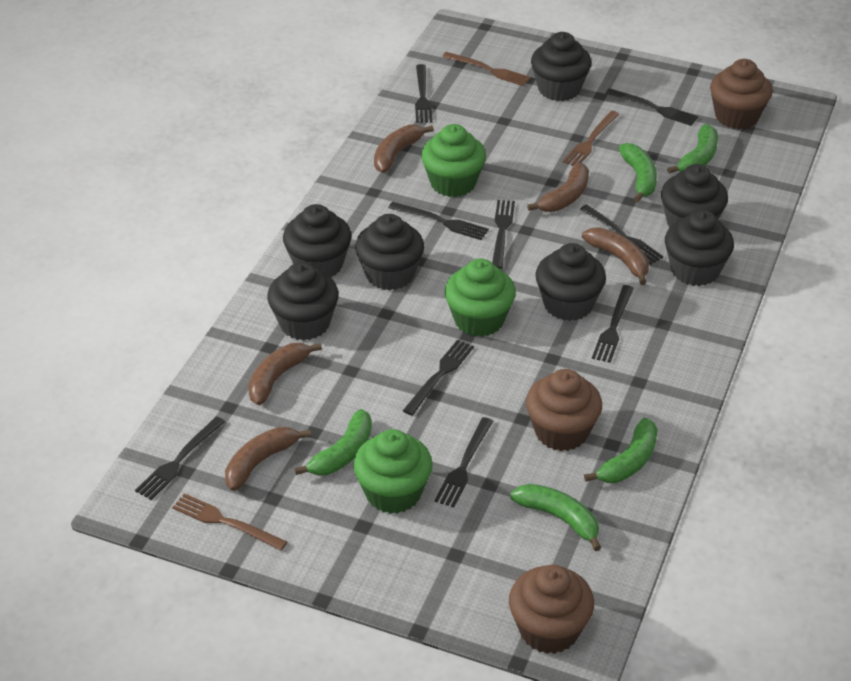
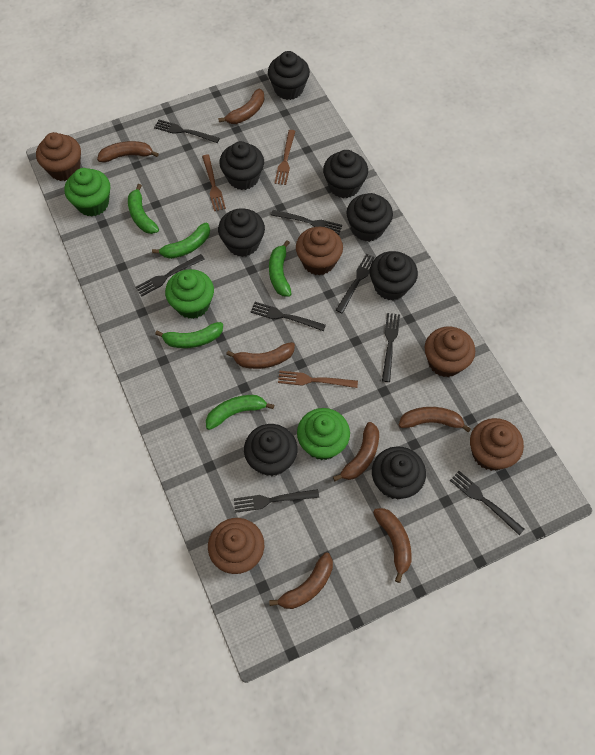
black cupcake: 7 -> 8
black fork: 9 -> 8
brown banana: 5 -> 7
brown cupcake: 3 -> 5

